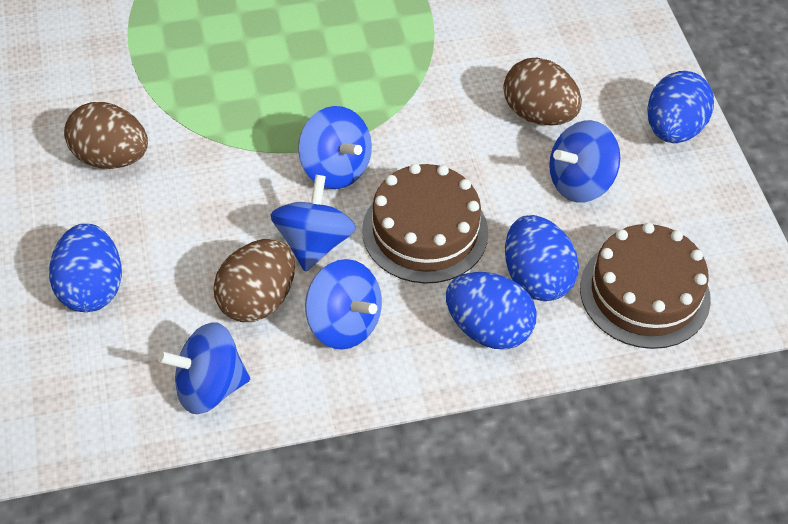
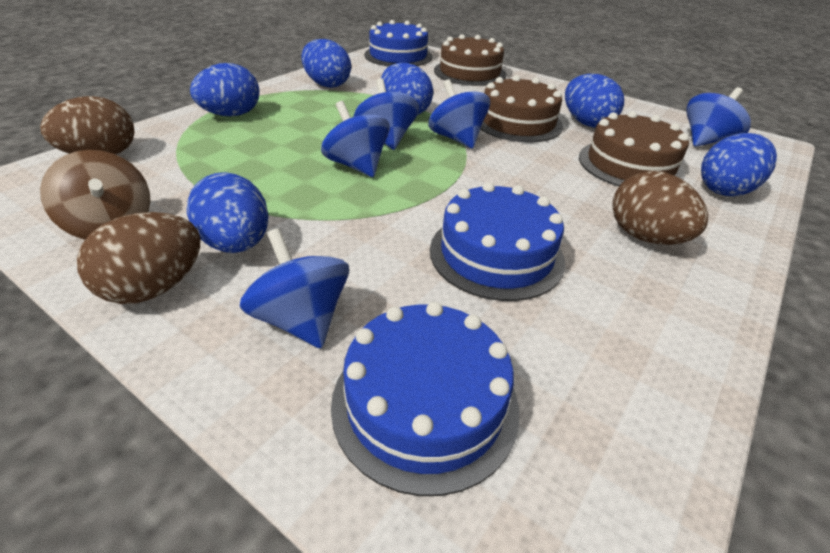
blue cake: 0 -> 3
blue egg: 4 -> 6
brown cake: 2 -> 3
brown spinning top: 0 -> 1

